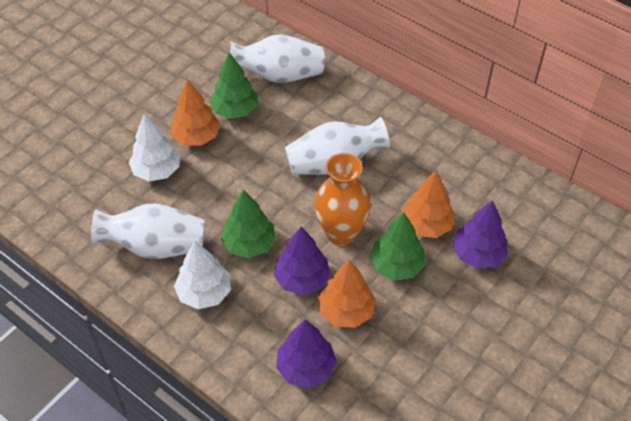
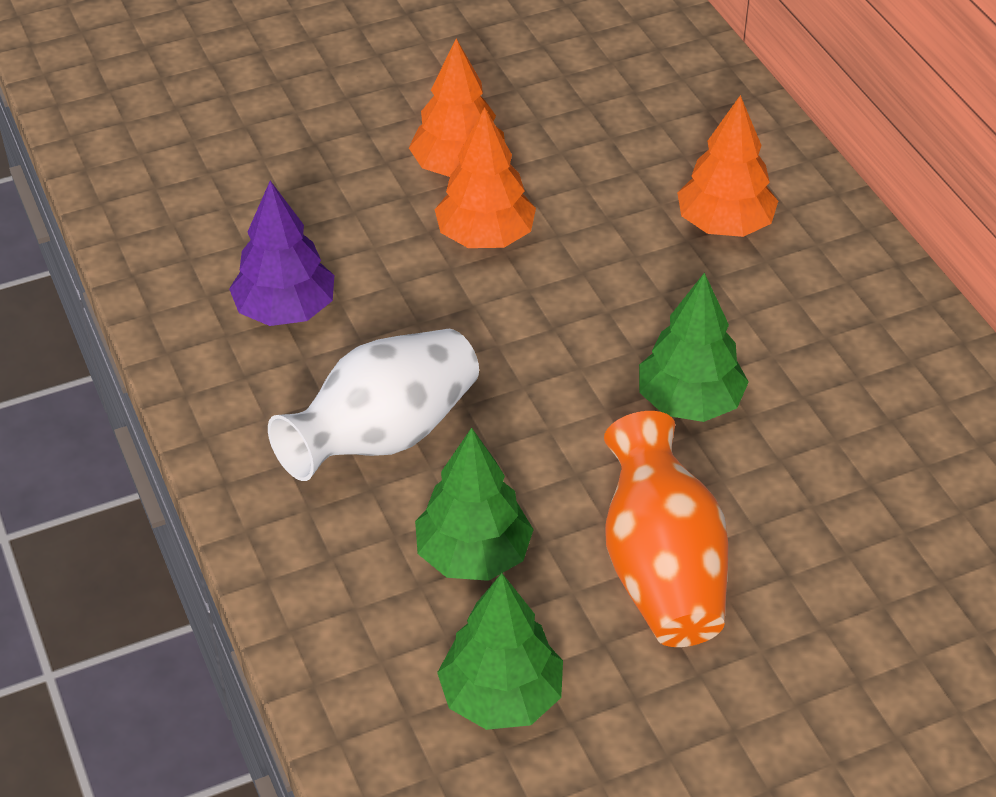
purple tree: 3 -> 1
white tree: 2 -> 0
white vase: 3 -> 1

